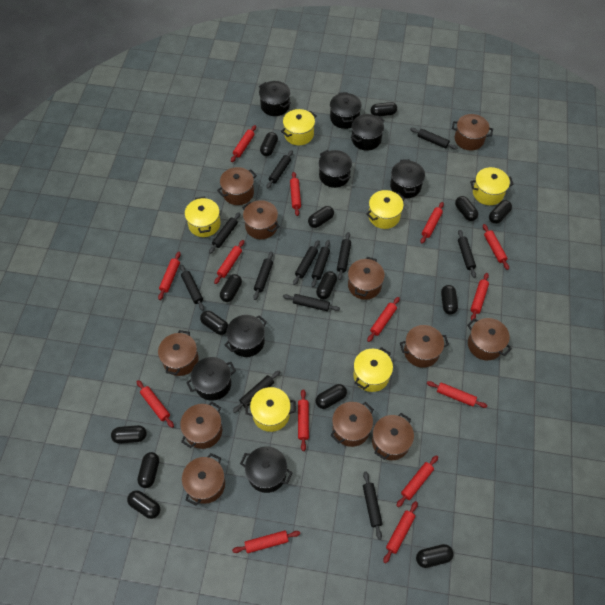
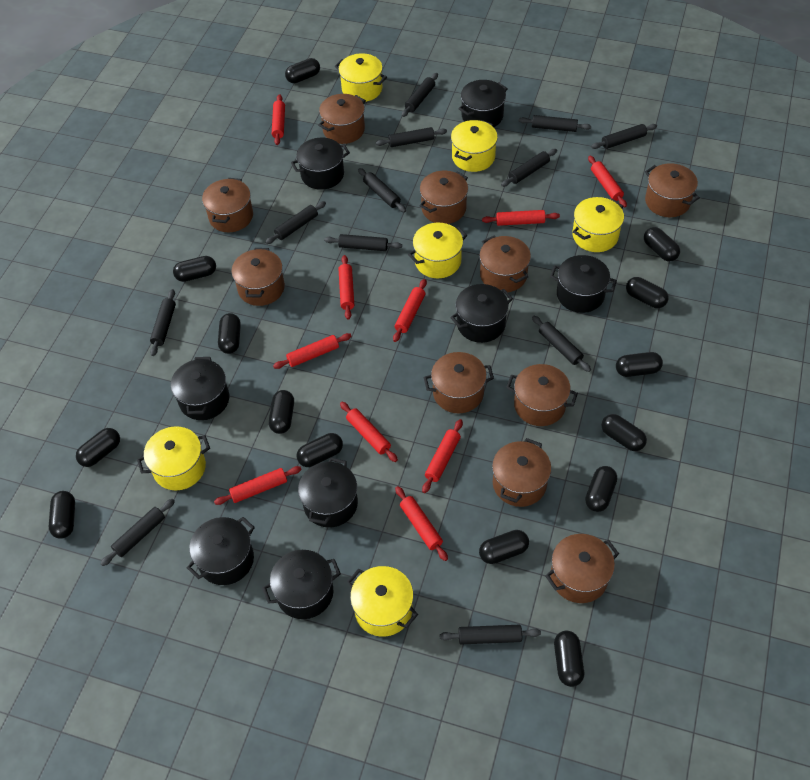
brown pot: 11 -> 10
red rolling pin: 14 -> 10

